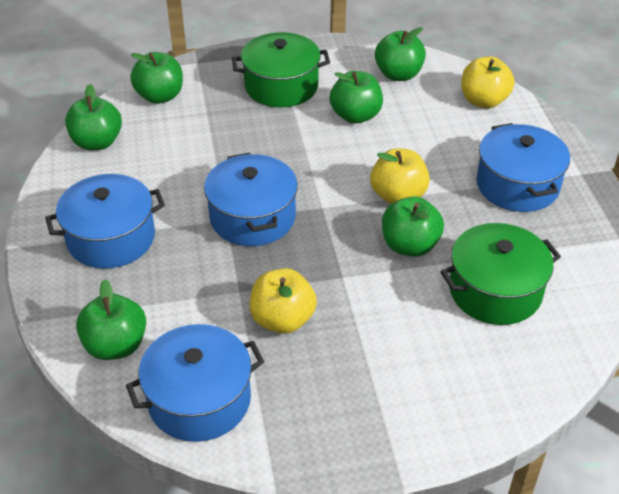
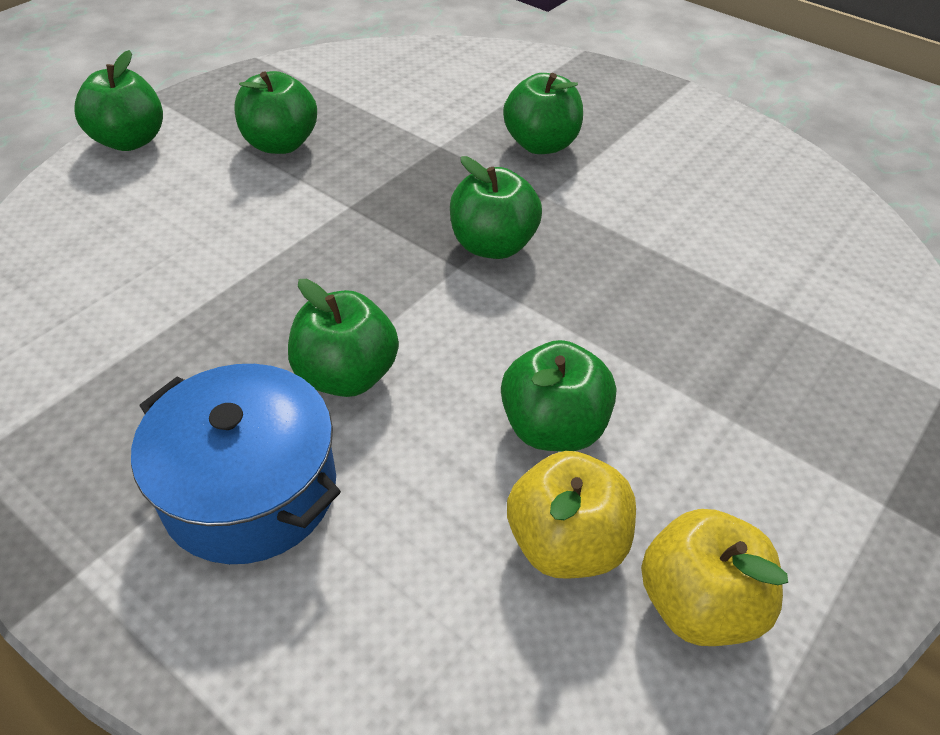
blue pot: 4 -> 1
green pot: 2 -> 0
yellow apple: 3 -> 2

